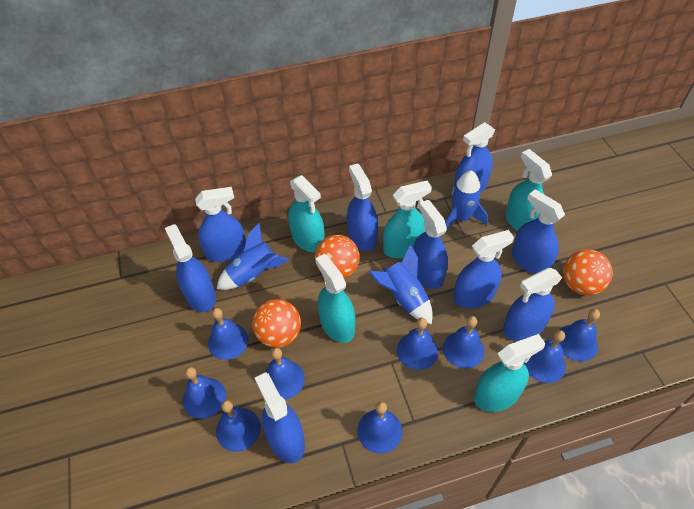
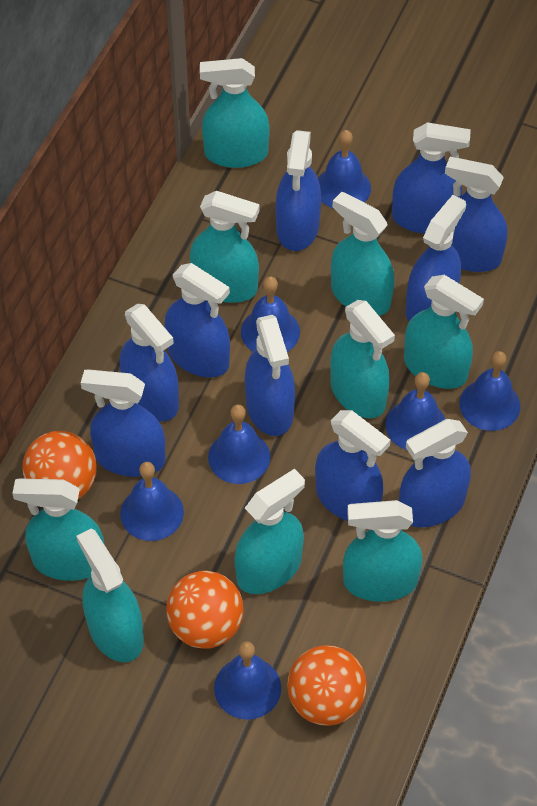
blue bell: 9 -> 7
blue rocket: 3 -> 0
blue spray bottle: 9 -> 10
turquoise spray bottle: 5 -> 9

